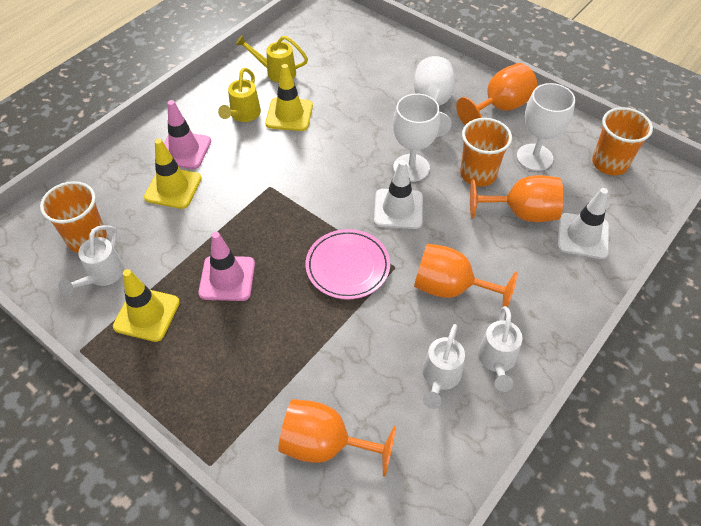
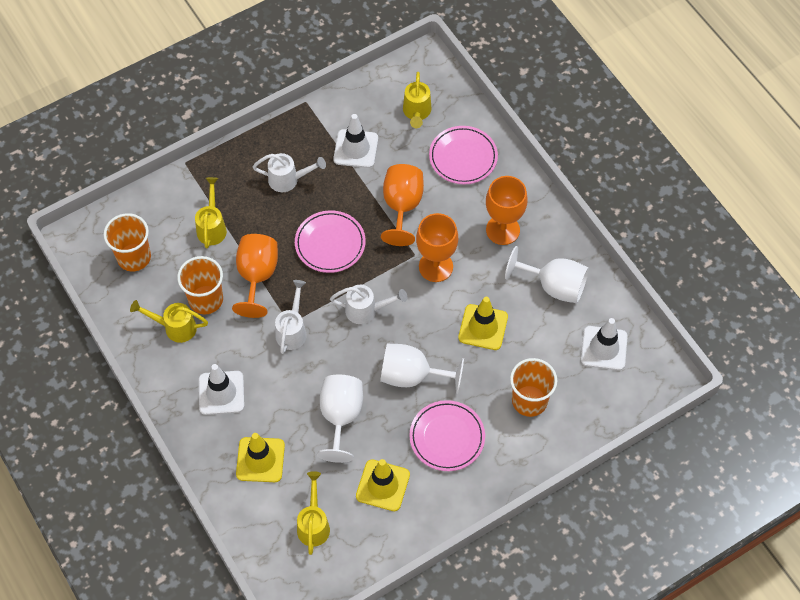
pink plate: 1 -> 3
pink traffic cone: 2 -> 0
white traffic cone: 2 -> 3
yellow watering can: 2 -> 4

